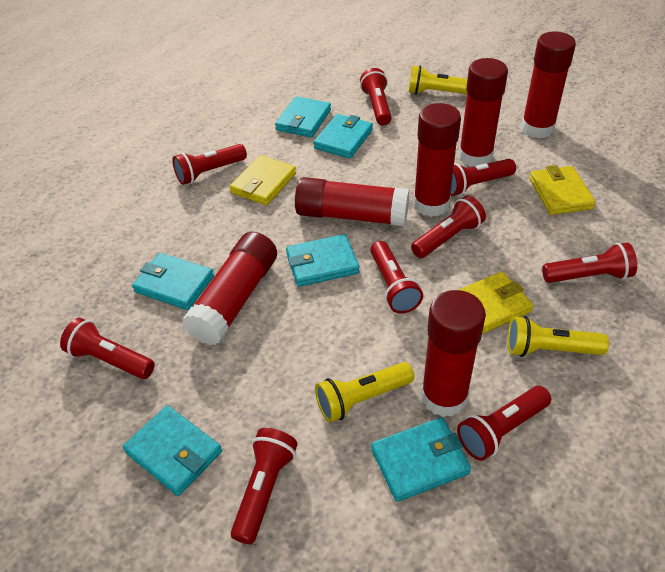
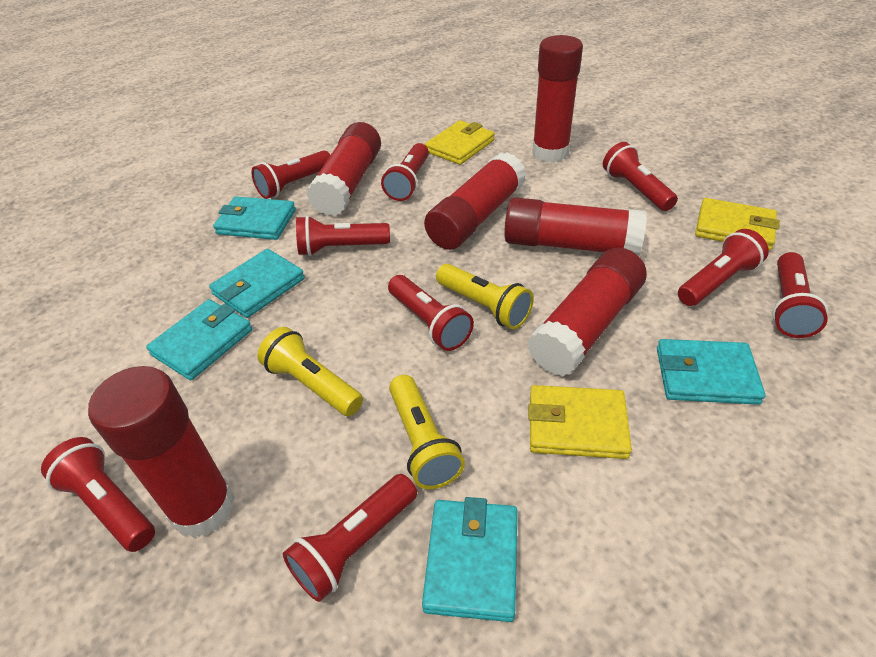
turquoise wallet: 6 -> 5

